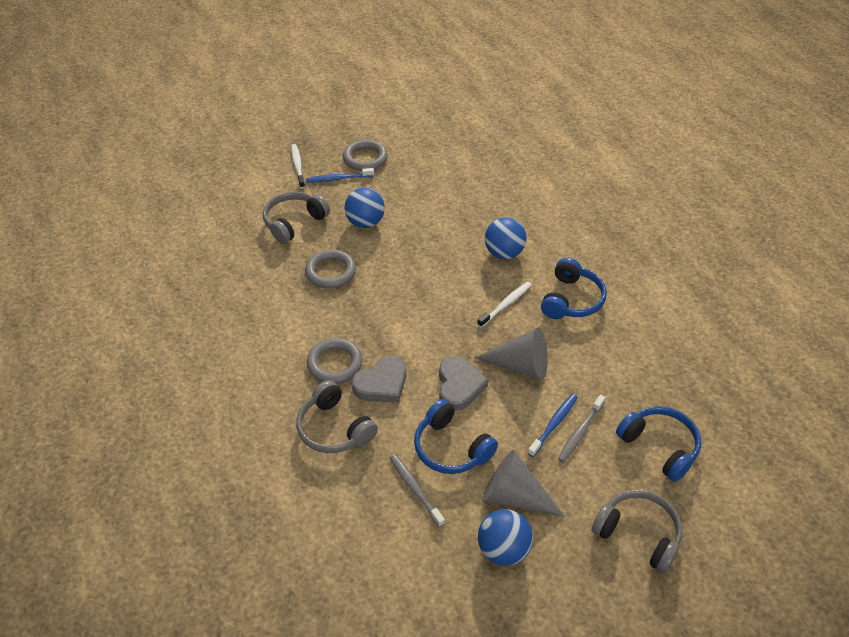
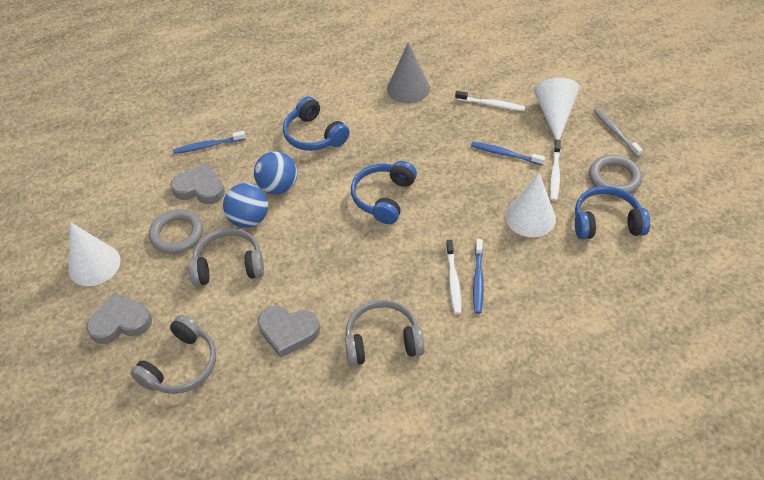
blue ball: 3 -> 2
blue toothbrush: 2 -> 3
grey cone: 2 -> 1
grey heart: 2 -> 3
grey ring: 3 -> 2
grey toothbrush: 2 -> 1
white cone: 0 -> 3
white toothbrush: 2 -> 3

